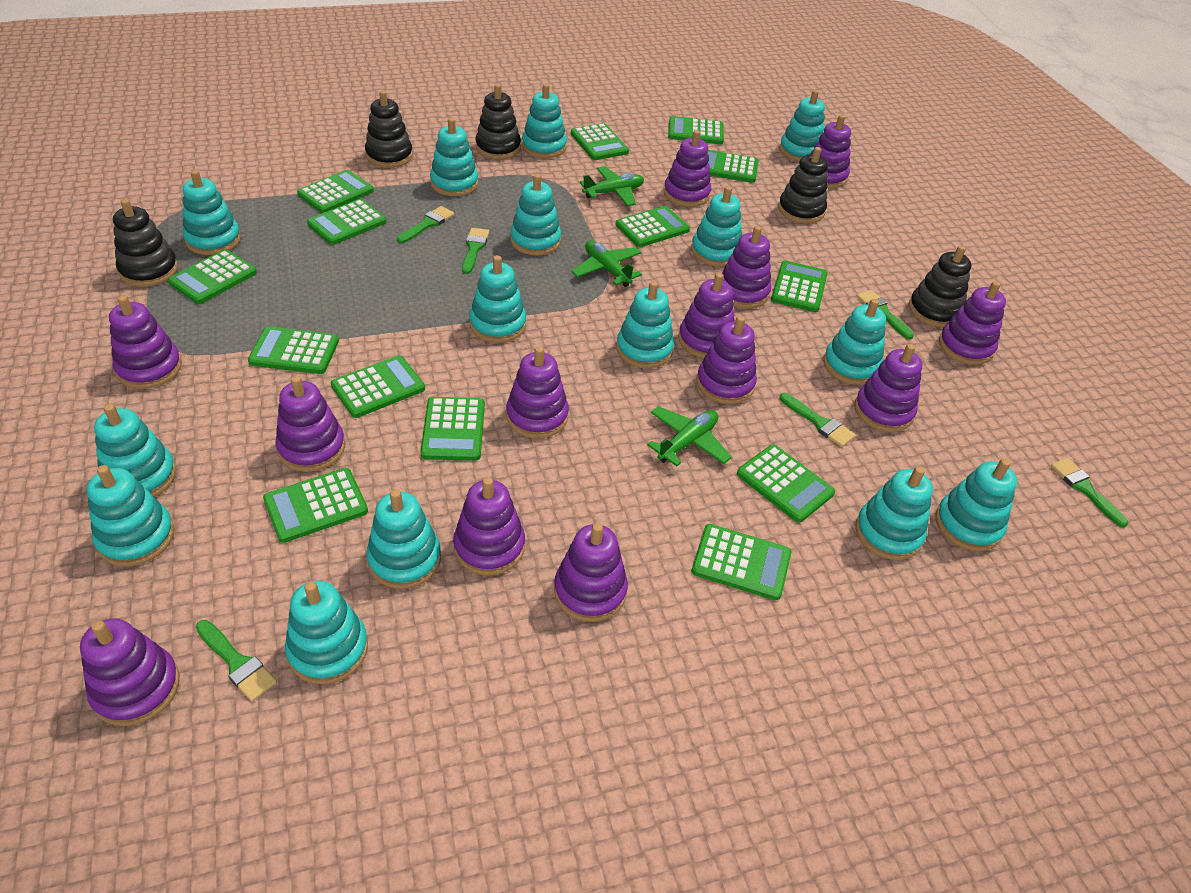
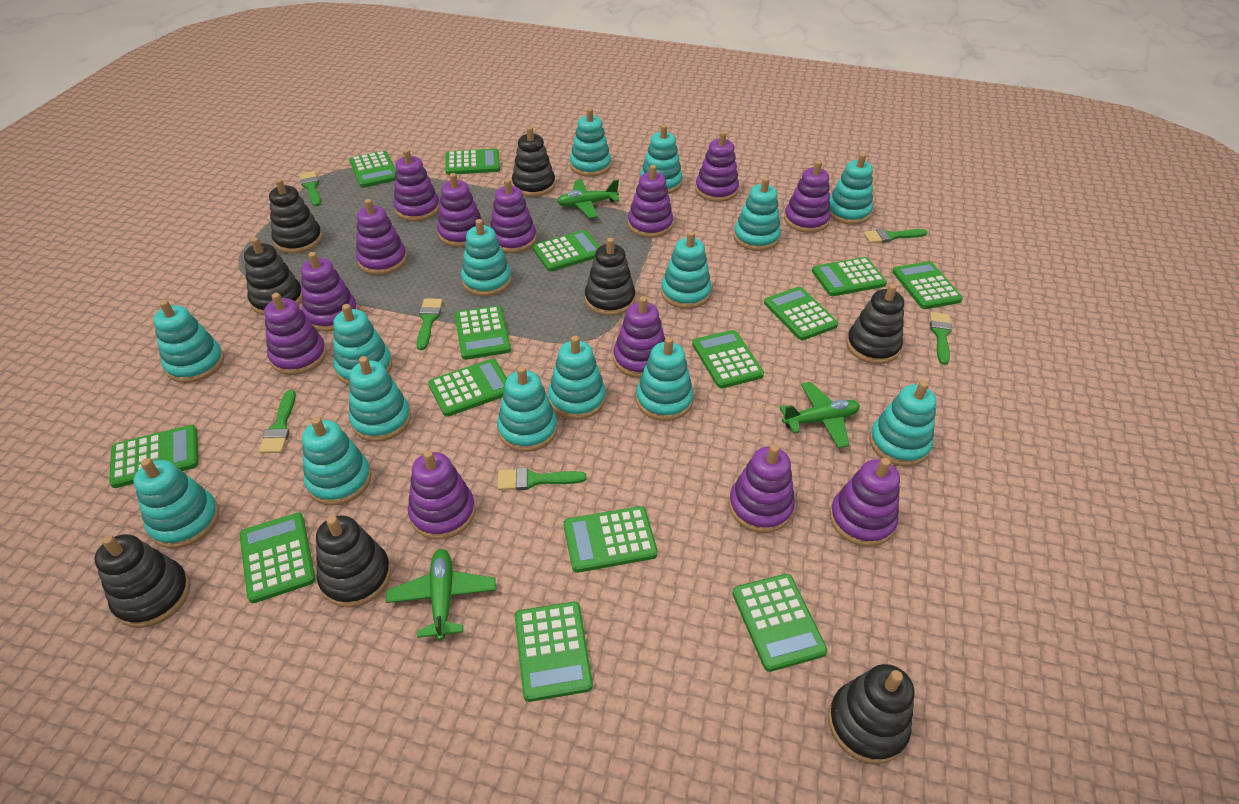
black stacking toy: 5 -> 8

